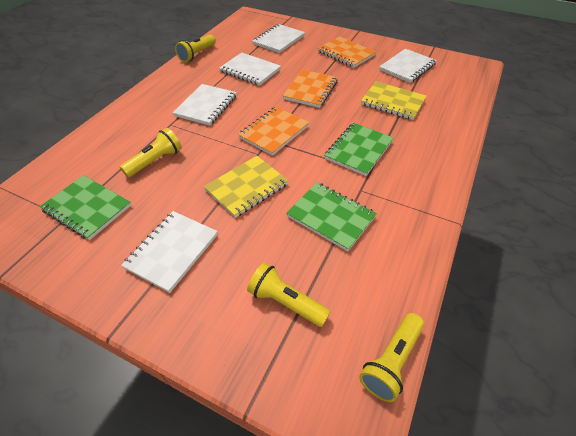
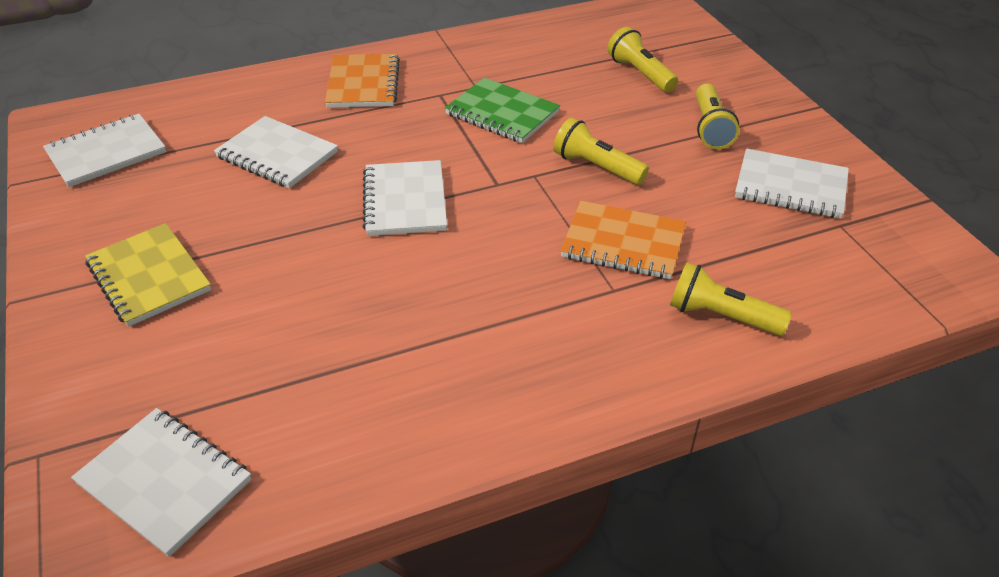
green notebook: 3 -> 1
orange notebook: 3 -> 2
yellow notebook: 2 -> 1

